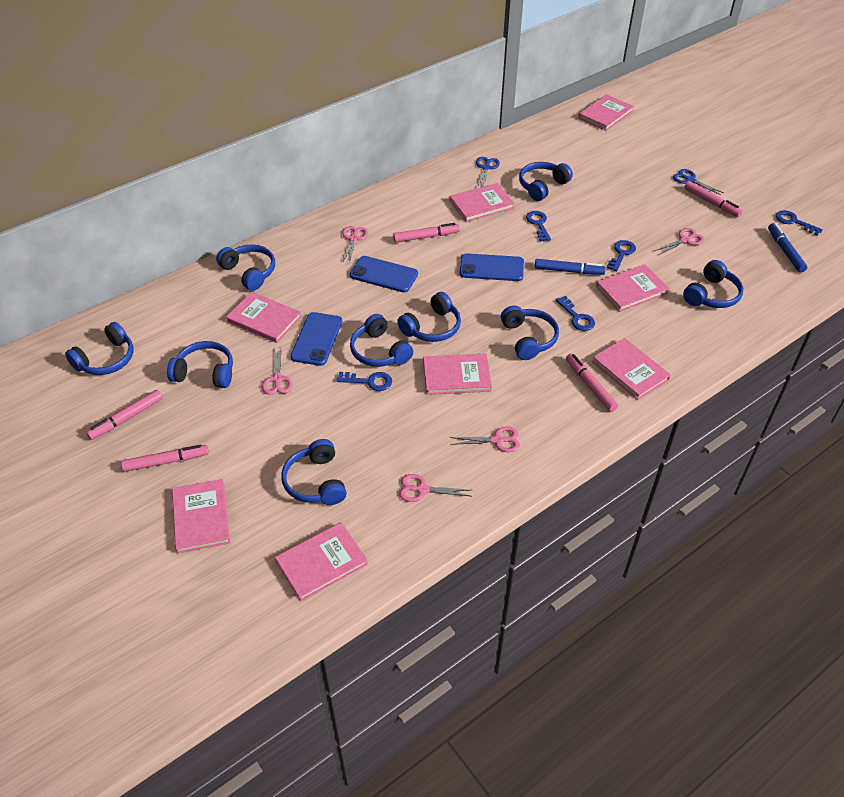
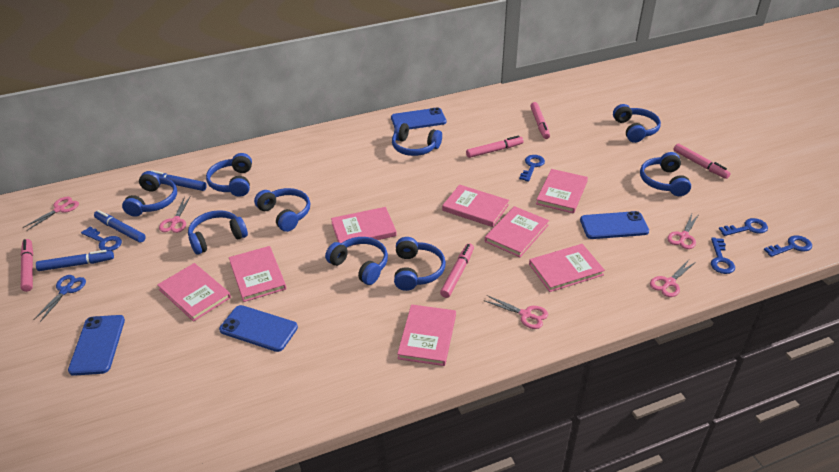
blue marker: 2 -> 3
blue phone: 3 -> 4
blue scissors: 2 -> 1

